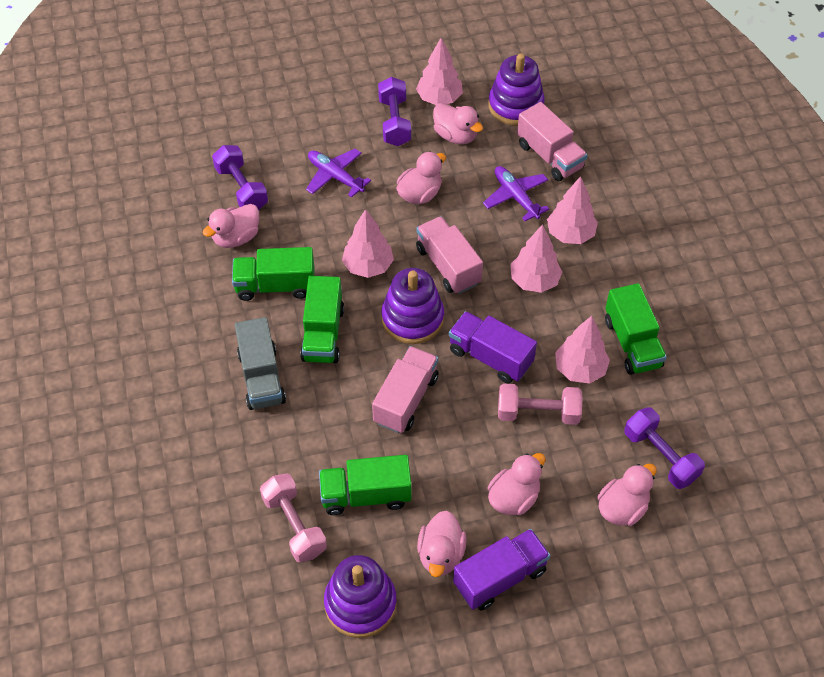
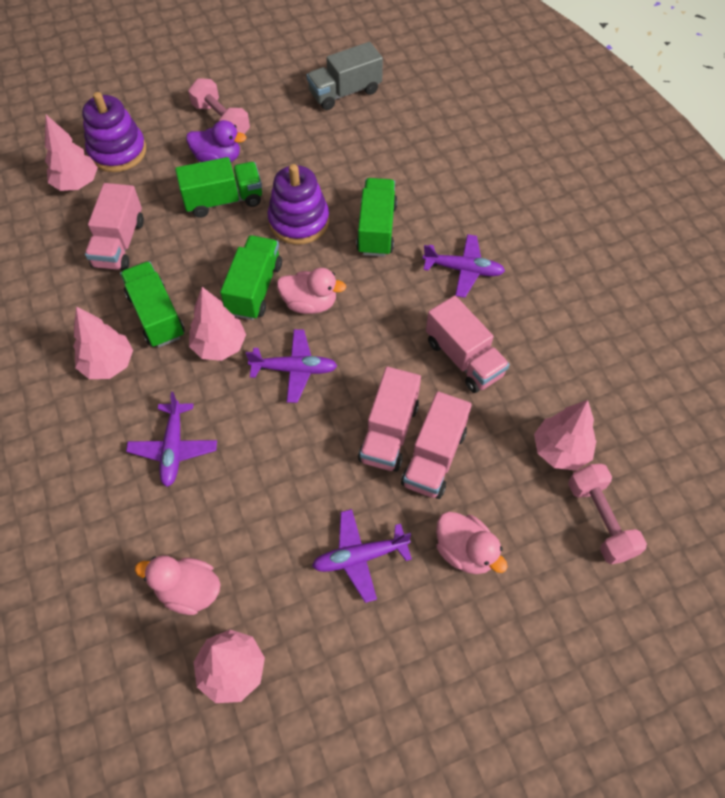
pink duck: 6 -> 3
pink truck: 3 -> 4
purple duck: 0 -> 1
purple dumbbell: 3 -> 0
purple plane: 2 -> 4
purple stacking toy: 3 -> 2
purple truck: 2 -> 0

